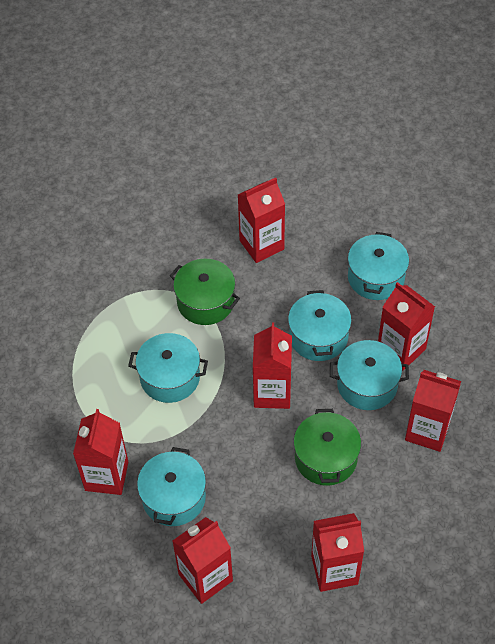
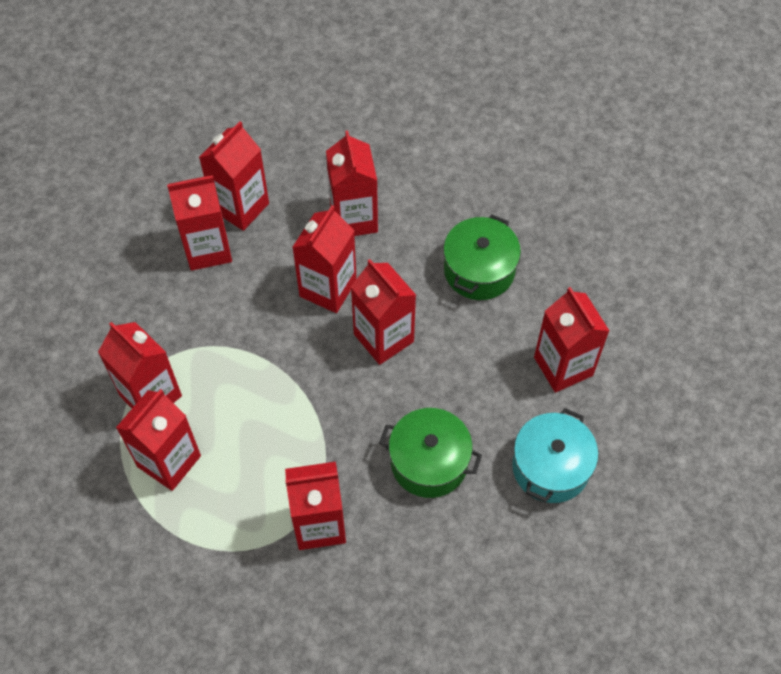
red carton: 7 -> 9
turquoise pot: 5 -> 1

